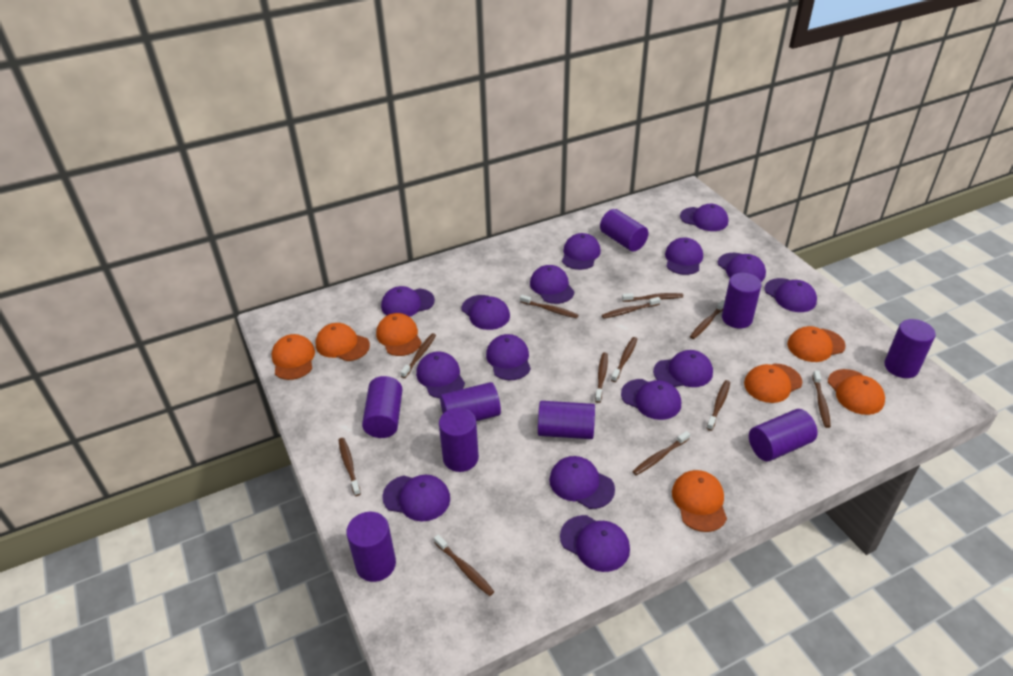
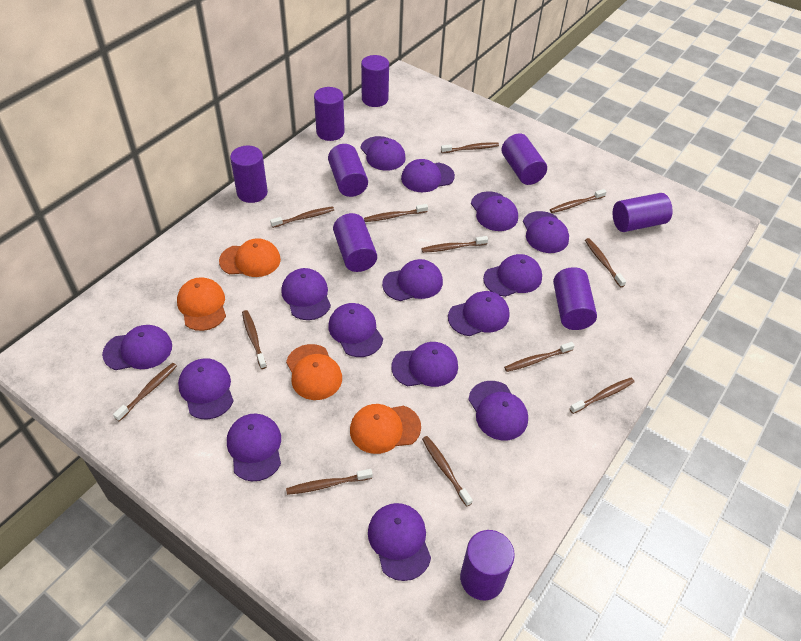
orange cap: 7 -> 4

